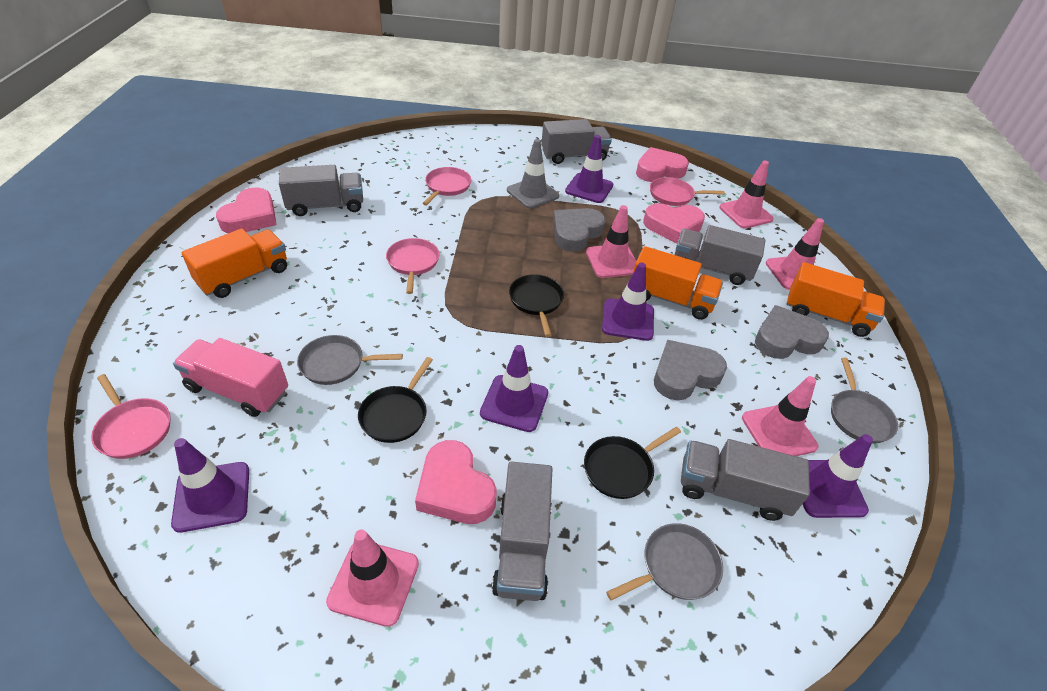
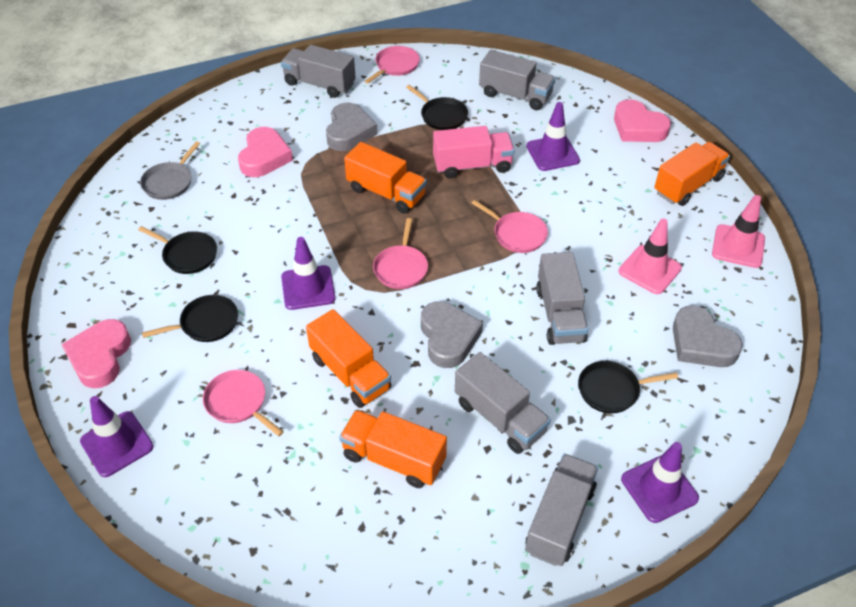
black pan: 3 -> 4
grey pan: 3 -> 1
grey traffic cone: 1 -> 0
orange truck: 3 -> 4
pink heart: 4 -> 3
pink traffic cone: 5 -> 2
purple traffic cone: 5 -> 4

